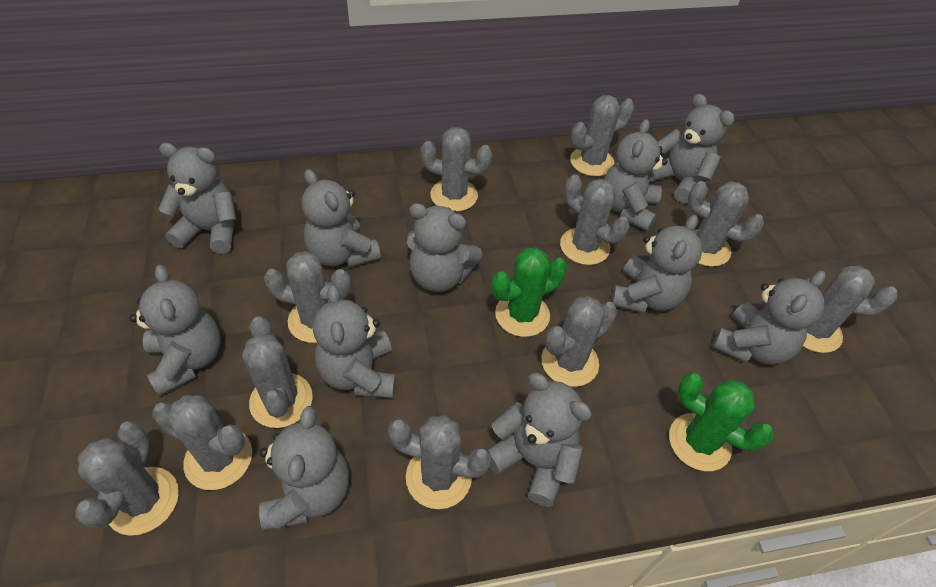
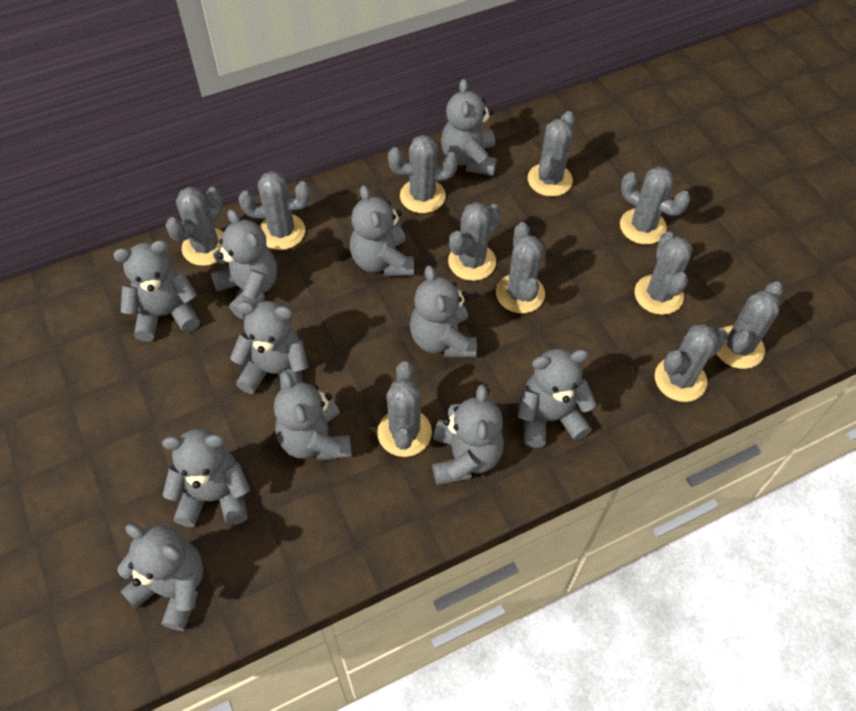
green cactus: 2 -> 0

